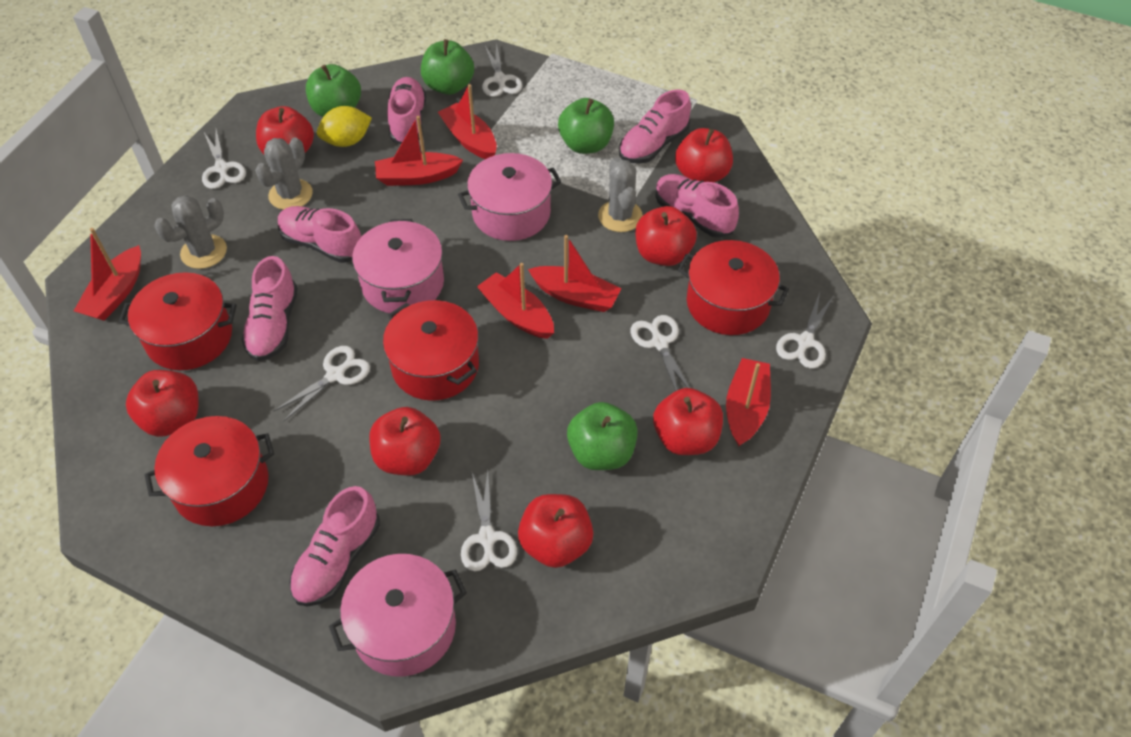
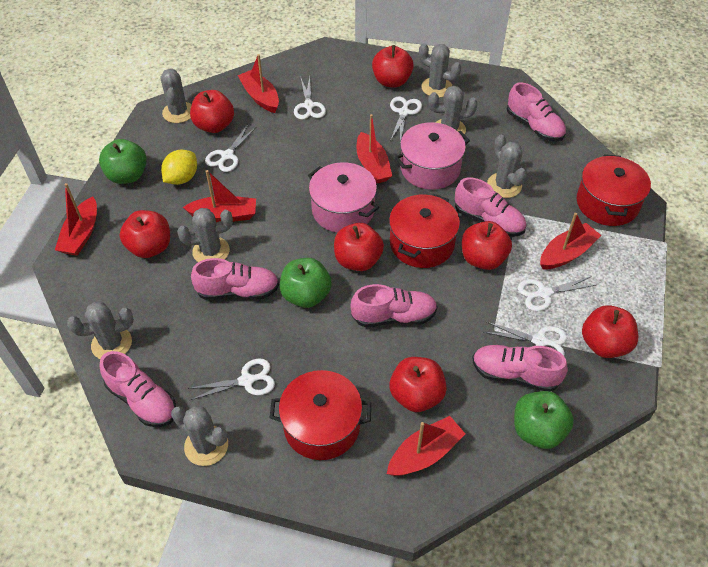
green apple: 4 -> 3
grey cactus: 3 -> 7
pink pot: 3 -> 2
red pot: 4 -> 3

